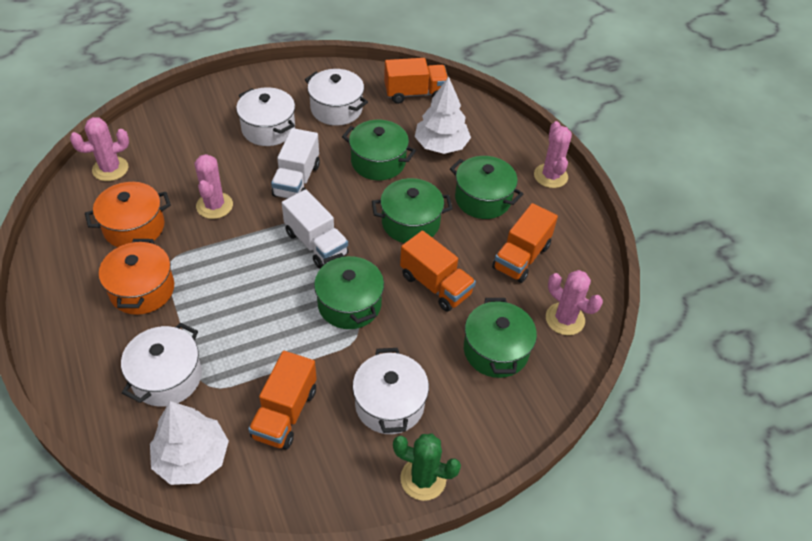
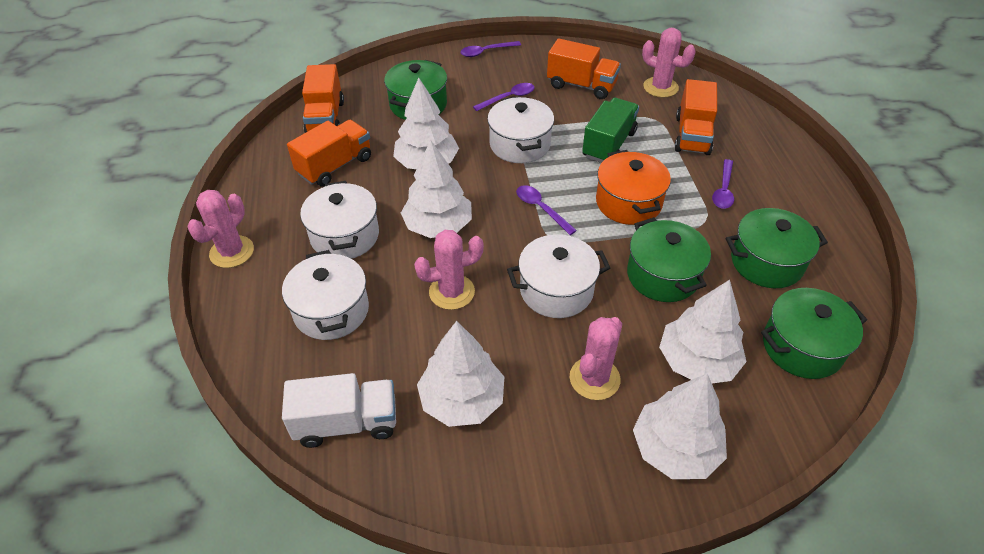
green cactus: 1 -> 0
green pot: 5 -> 4
green truck: 0 -> 1
orange pot: 2 -> 1
purple spoon: 0 -> 4
white tree: 2 -> 5
white truck: 2 -> 1

